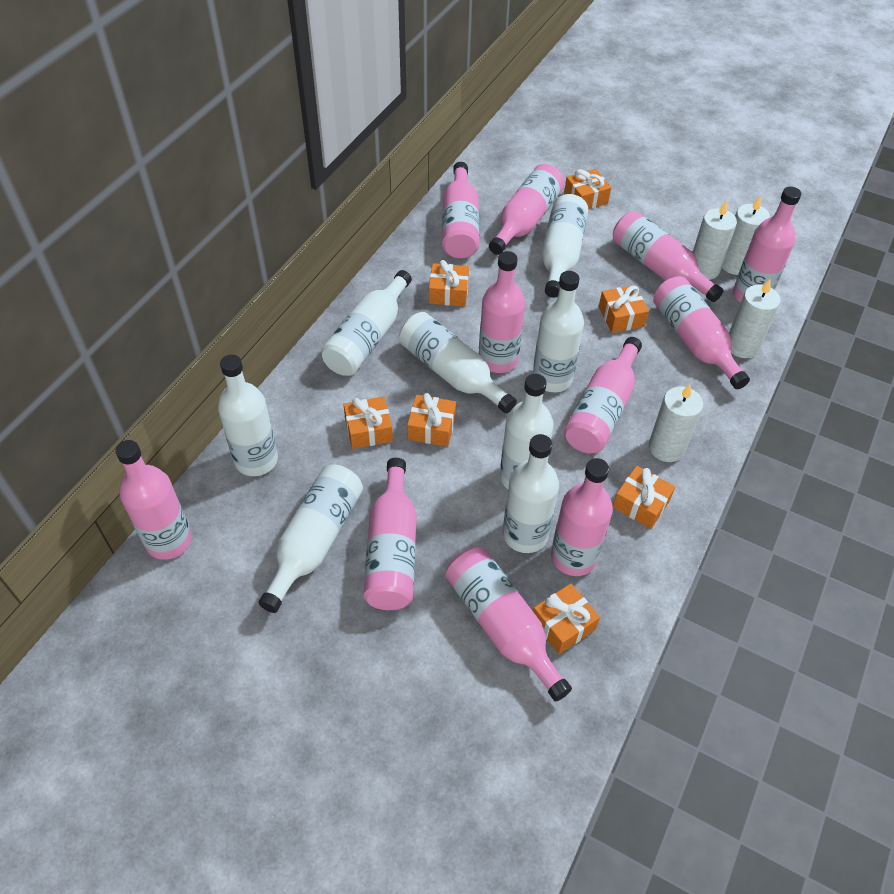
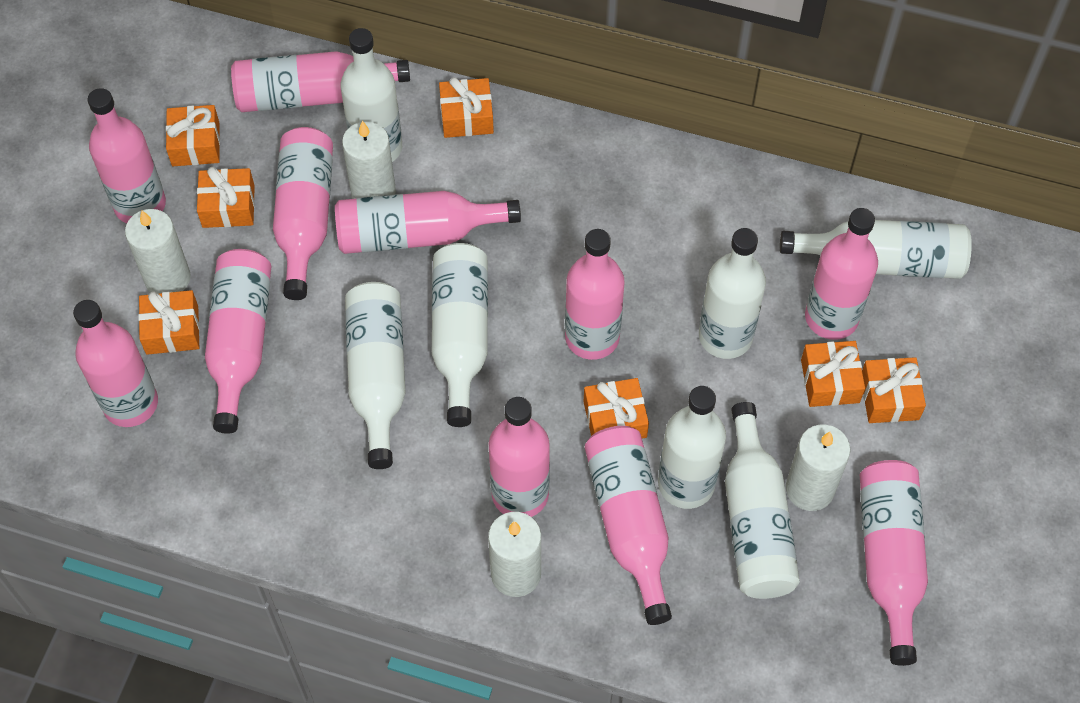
white bottle: 8 -> 7

